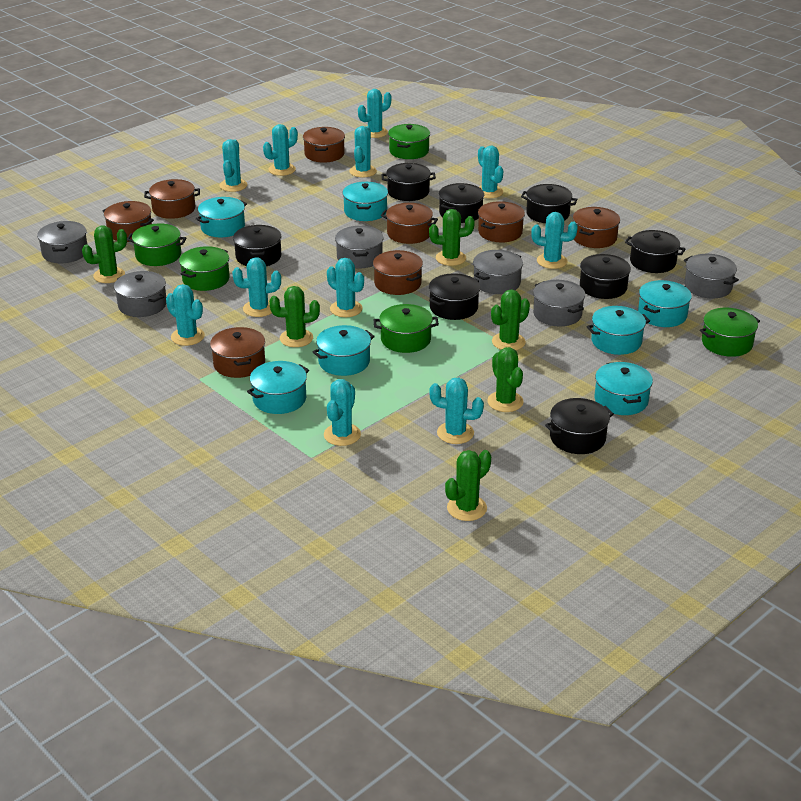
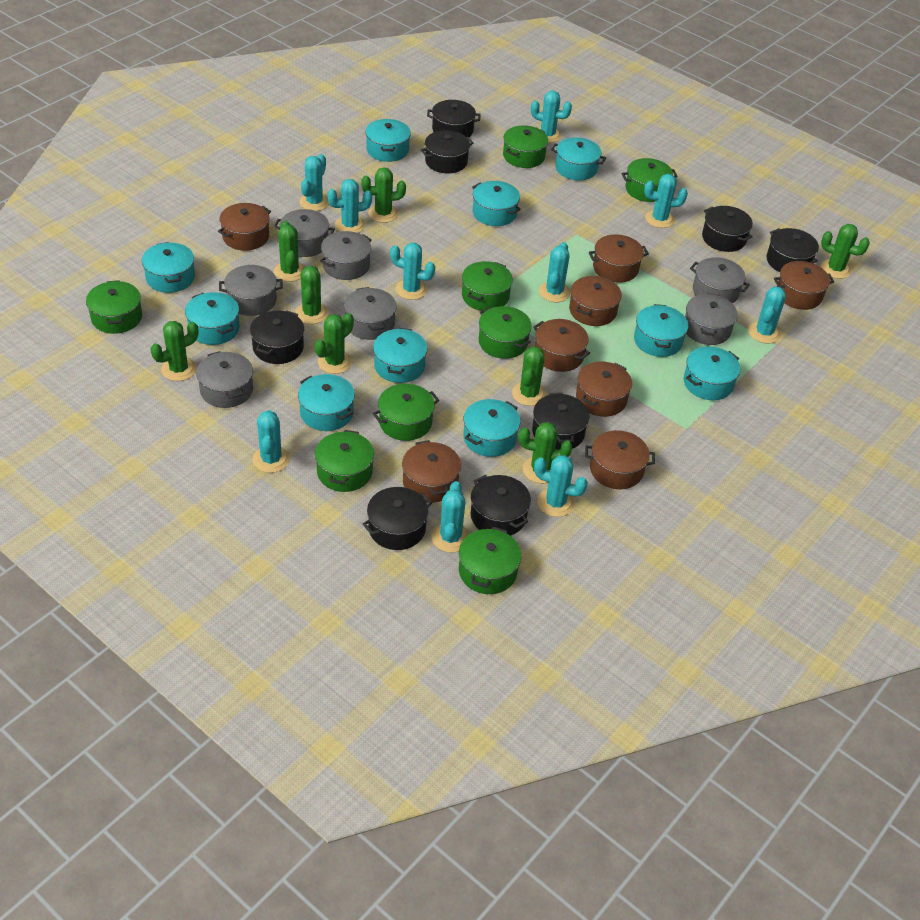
green cactus: 6 -> 8
green pot: 5 -> 8
grey pot: 6 -> 7
turquoise cactus: 11 -> 10
turquoise pot: 7 -> 10

